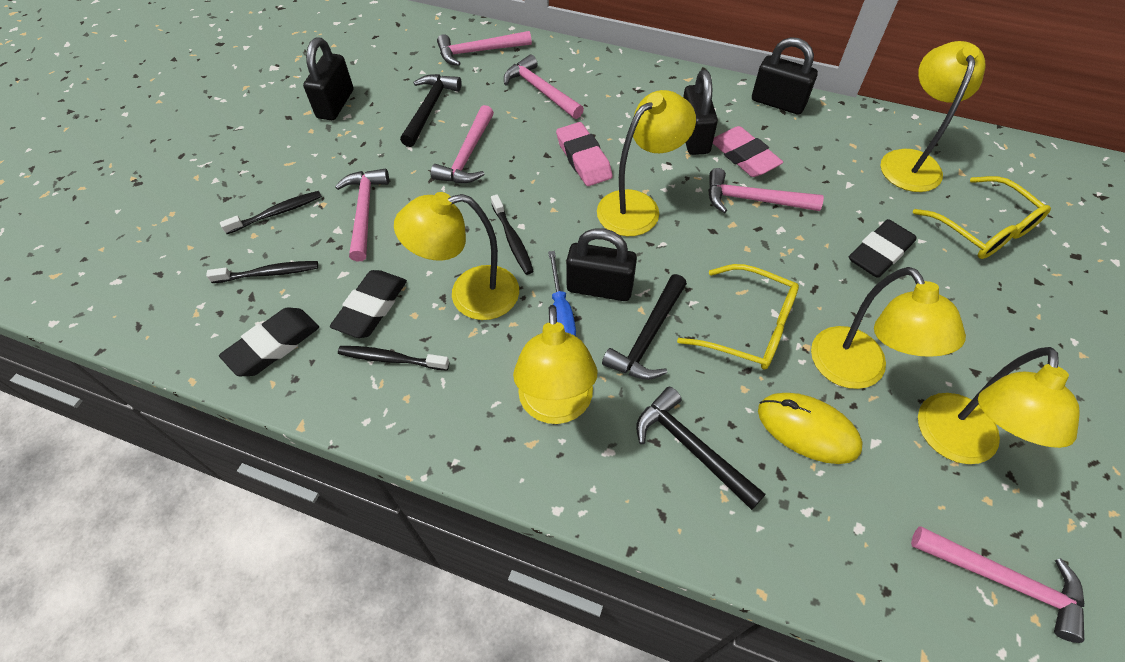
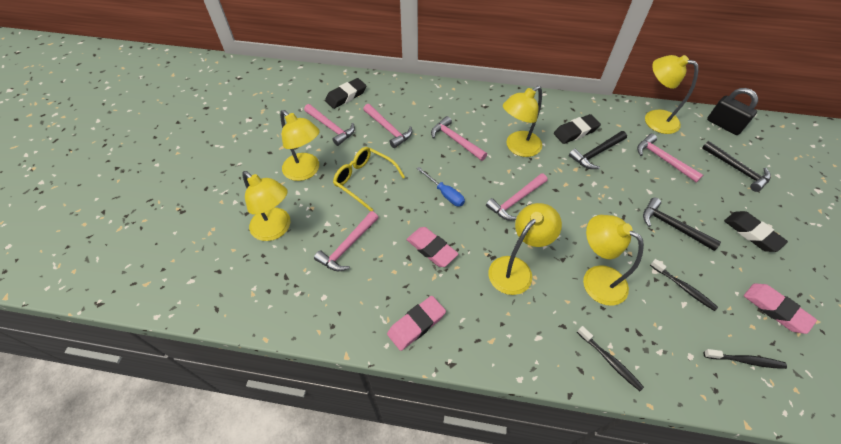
black padlock: 4 -> 1
black toothbrush: 4 -> 3
pink eraser: 2 -> 3
yellow glasses: 2 -> 1
yellow mouse: 1 -> 0

